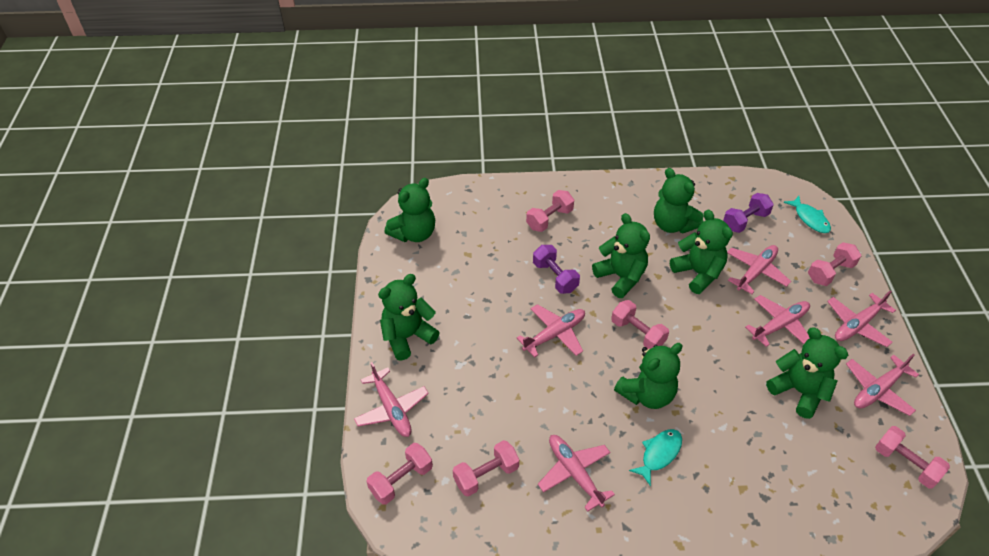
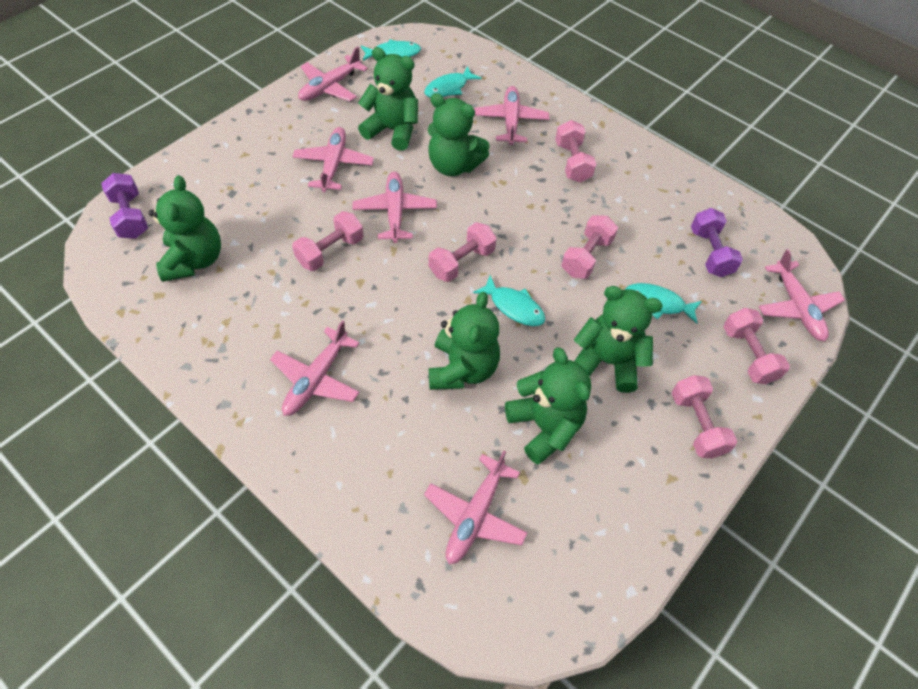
green teddy bear: 7 -> 6
turquoise fish: 2 -> 4

